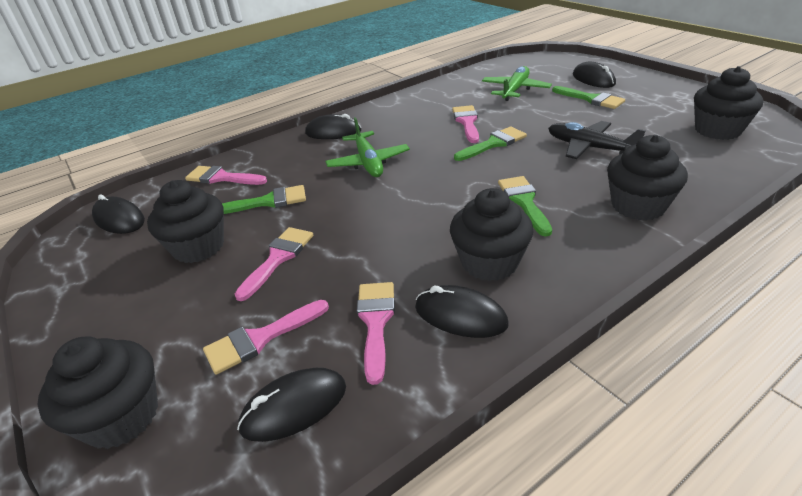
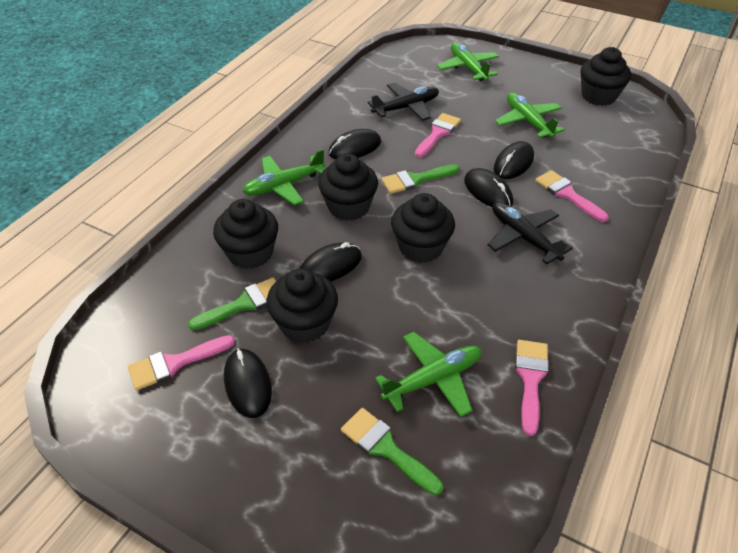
black plane: 1 -> 2
green brush: 4 -> 3
green plane: 2 -> 4
pink brush: 5 -> 4

